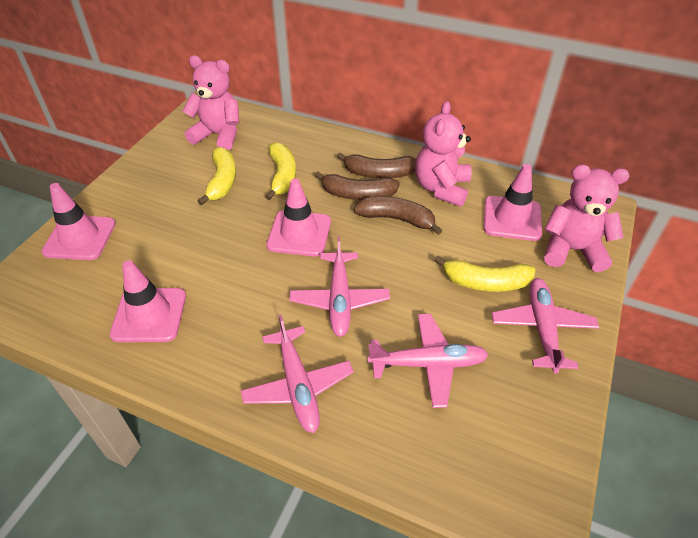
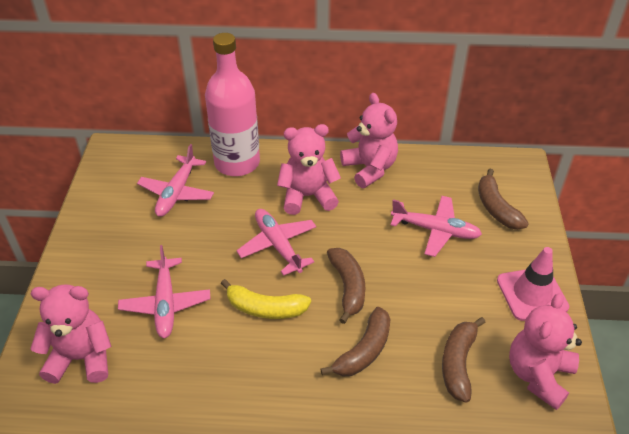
brown banana: 3 -> 4
pink bottle: 0 -> 1
pink teddy bear: 3 -> 4
pink traffic cone: 4 -> 1
yellow banana: 3 -> 1

